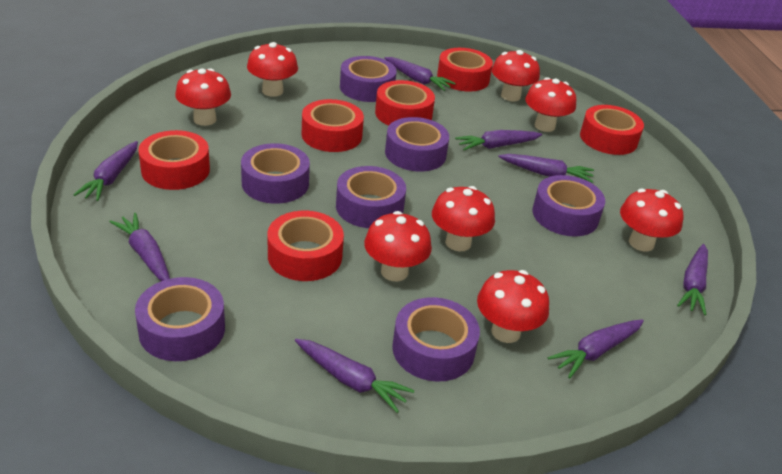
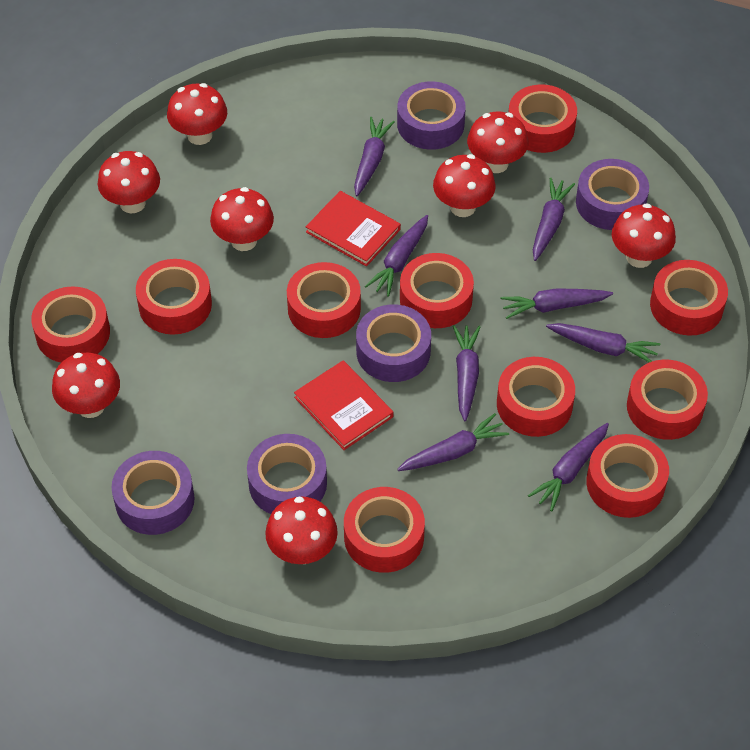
purple tape: 7 -> 5
red book: 0 -> 2
red tape: 6 -> 10

